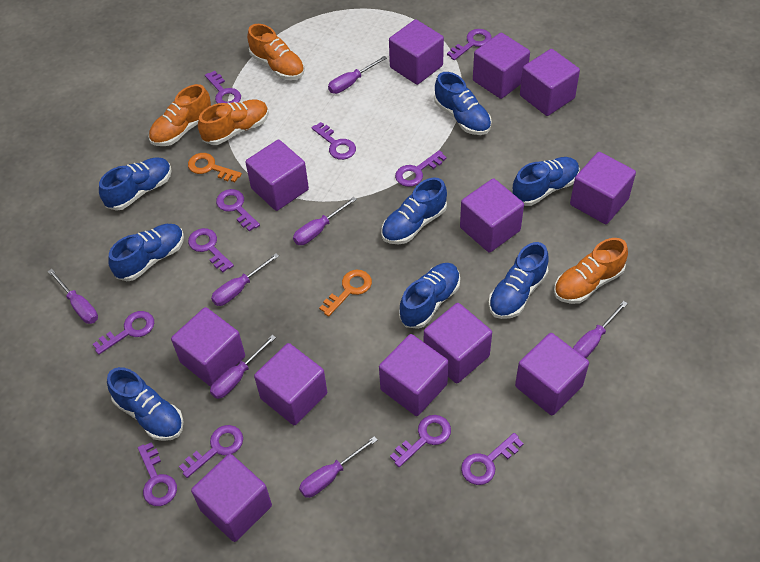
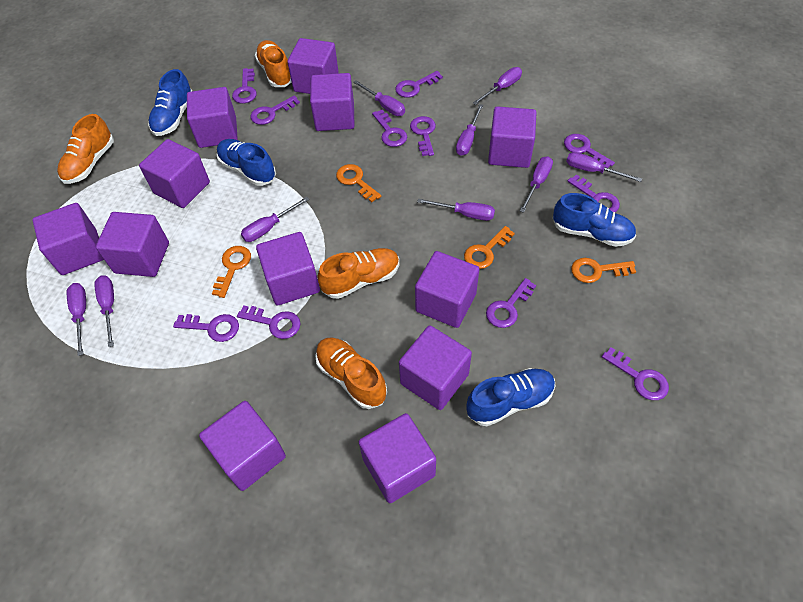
blue shoe: 8 -> 4
orange key: 2 -> 4
purple screwdriver: 7 -> 9

